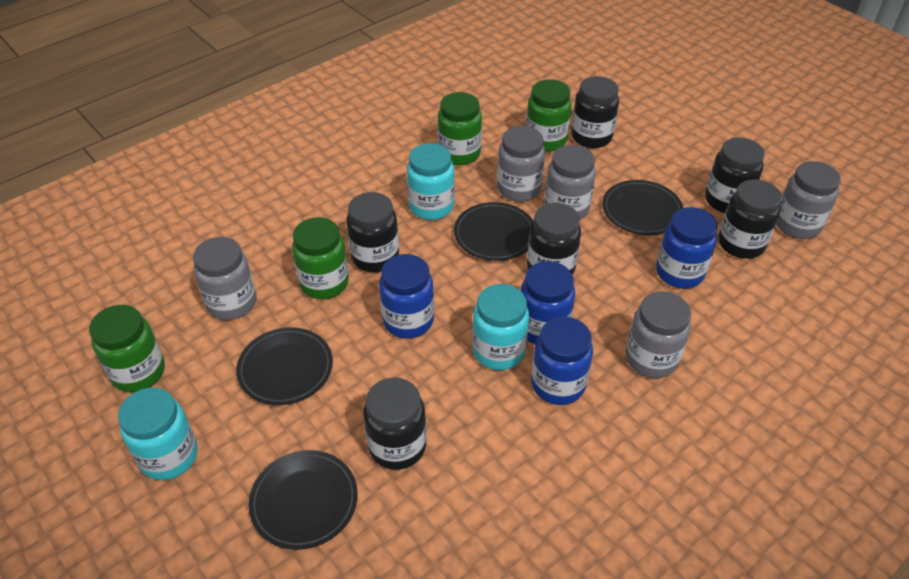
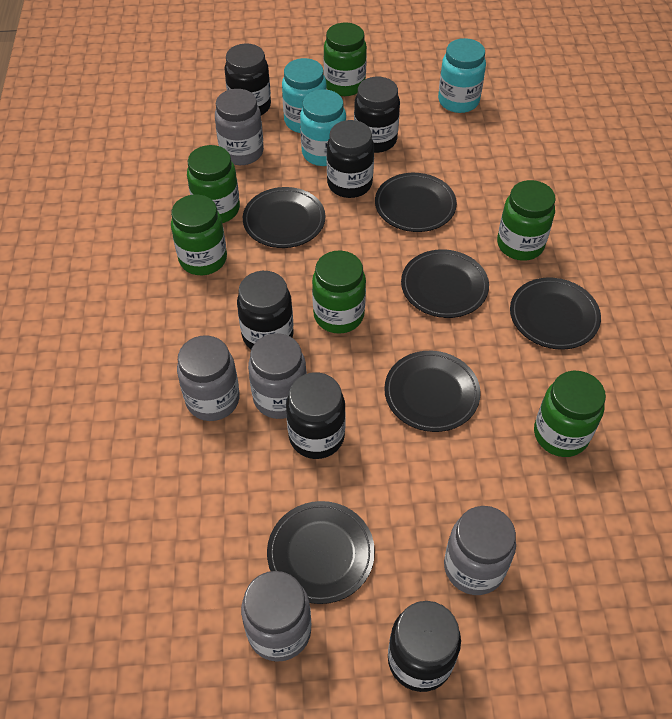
black plate: 4 -> 6
blue jar: 4 -> 0
green jar: 4 -> 6

